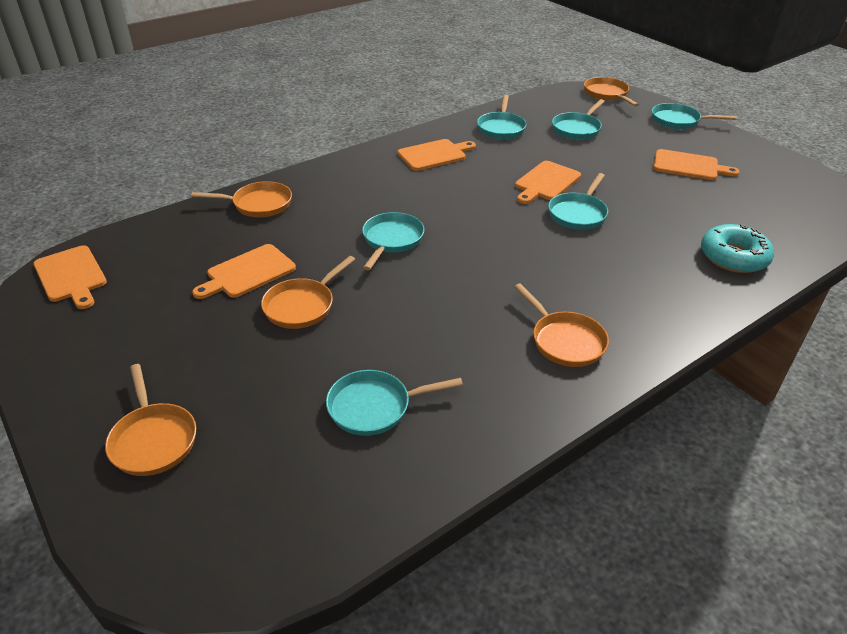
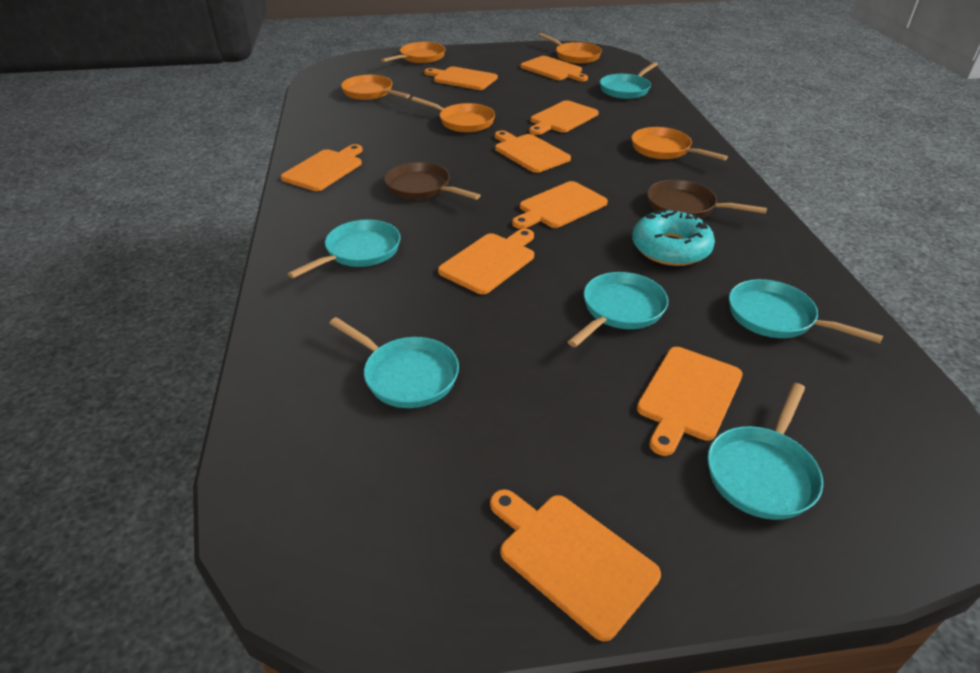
brown pan: 0 -> 2
orange cutting board: 5 -> 9

